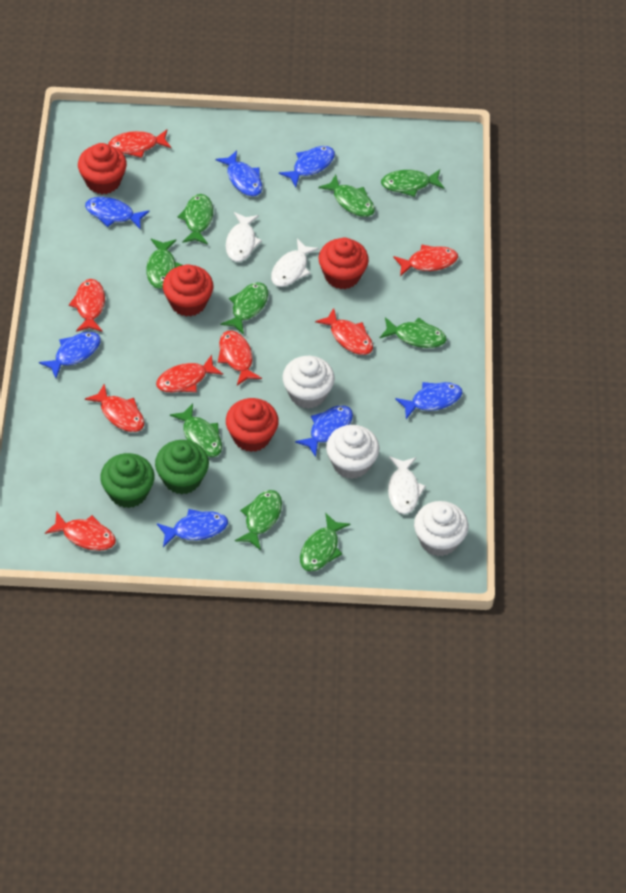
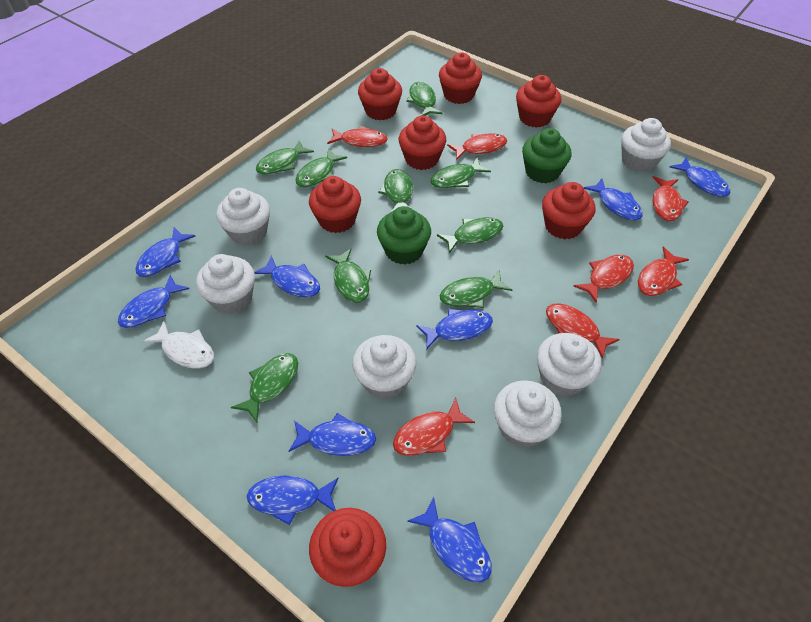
blue fish: 7 -> 9
red cupcake: 4 -> 7
red fish: 8 -> 7
white cupcake: 3 -> 6
white fish: 3 -> 1

